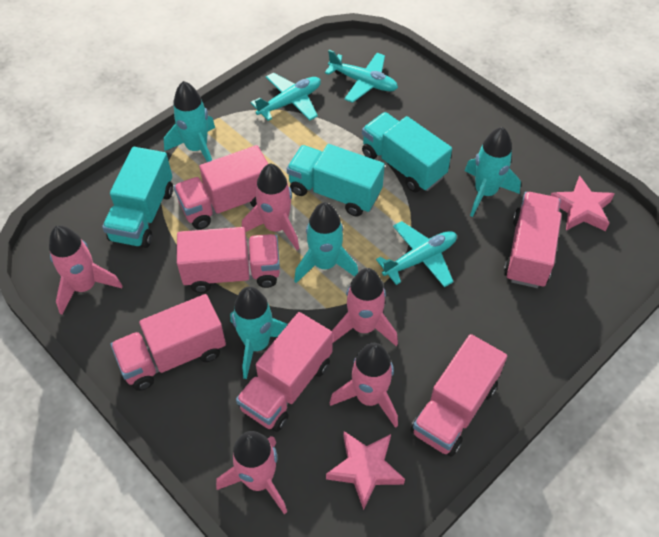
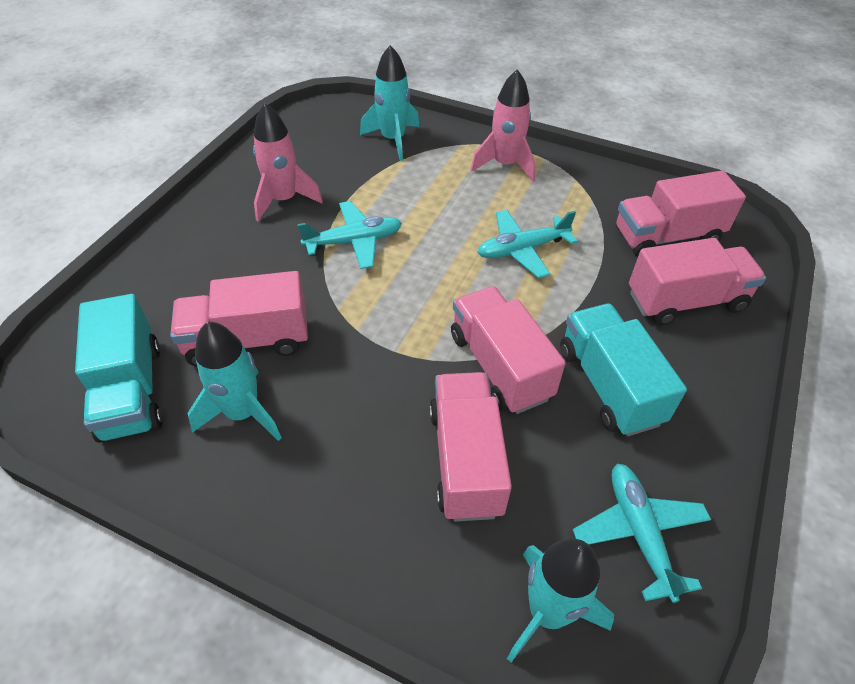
pink rocket: 5 -> 2
pink star: 2 -> 0
pink truck: 6 -> 5
turquoise rocket: 4 -> 3
turquoise truck: 3 -> 2

